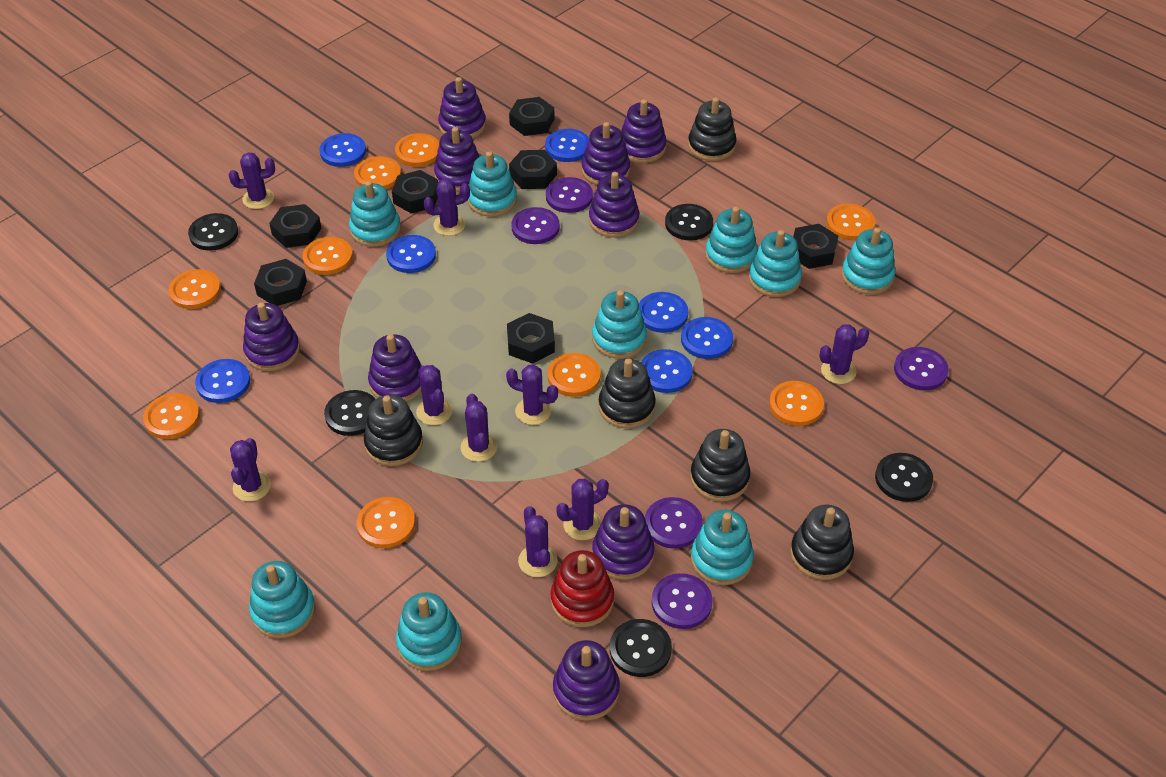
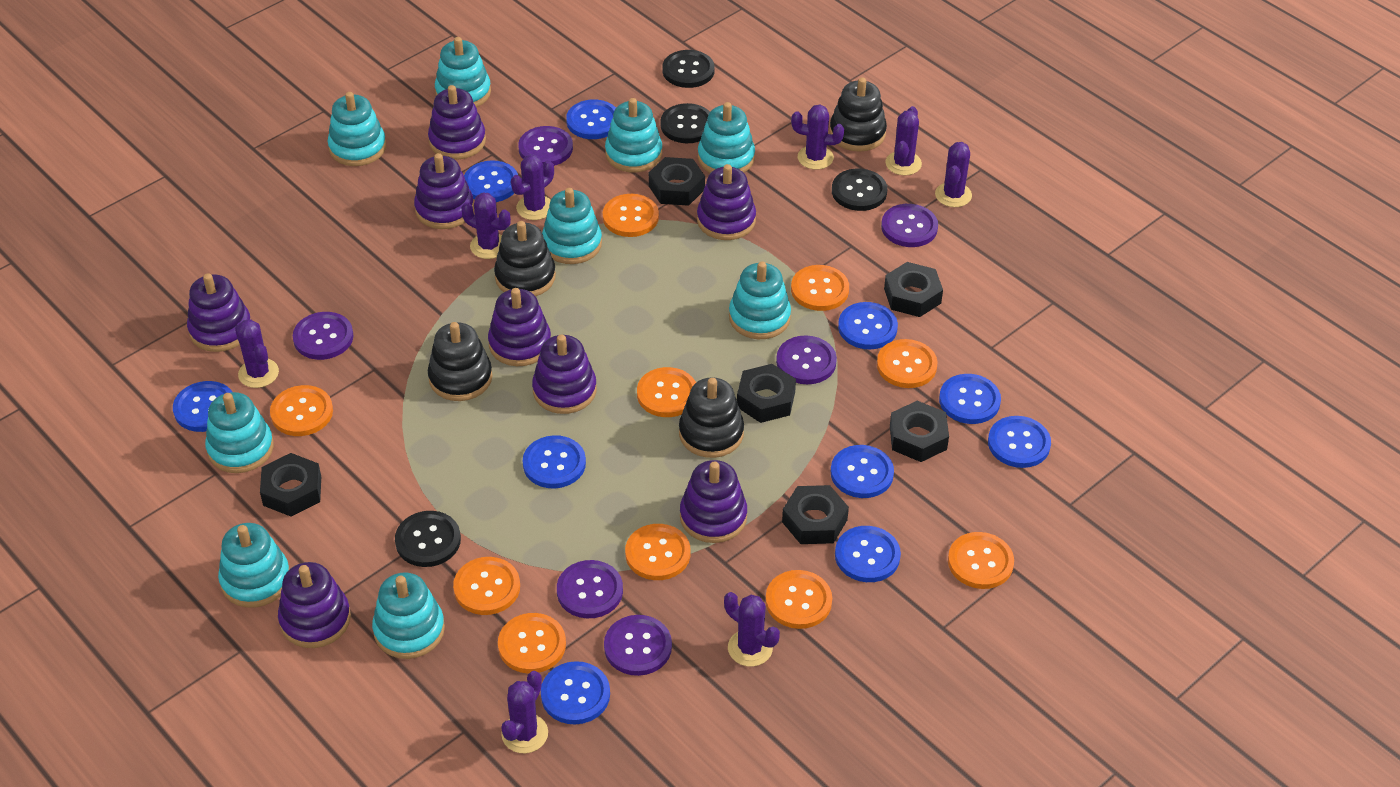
black button: 5 -> 4
black nut: 7 -> 6
black stacking toy: 5 -> 4
blue button: 7 -> 10
orange button: 9 -> 10
purple button: 5 -> 6
purple cactus: 9 -> 8
purple stacking toy: 9 -> 8
red stacking toy: 1 -> 0

